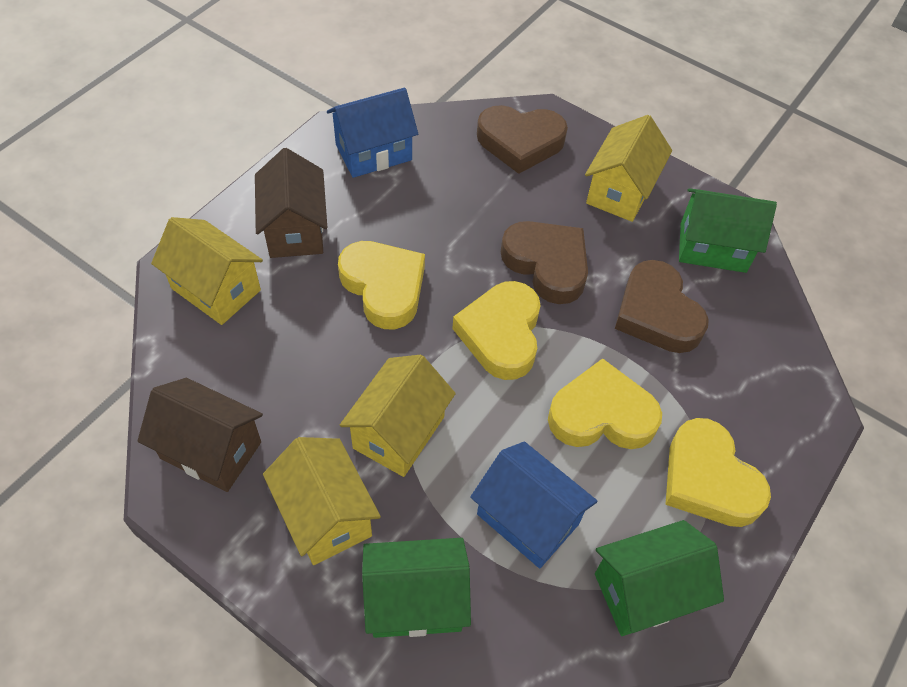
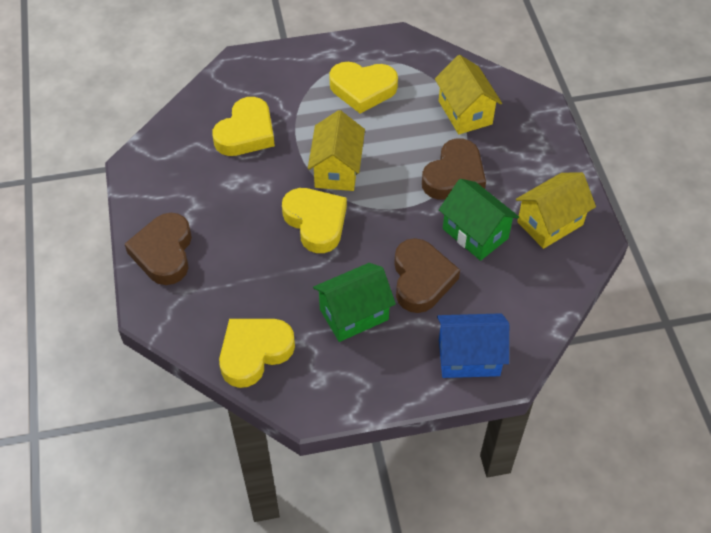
blue house: 2 -> 1
brown house: 2 -> 0
green house: 3 -> 2
yellow house: 4 -> 3

